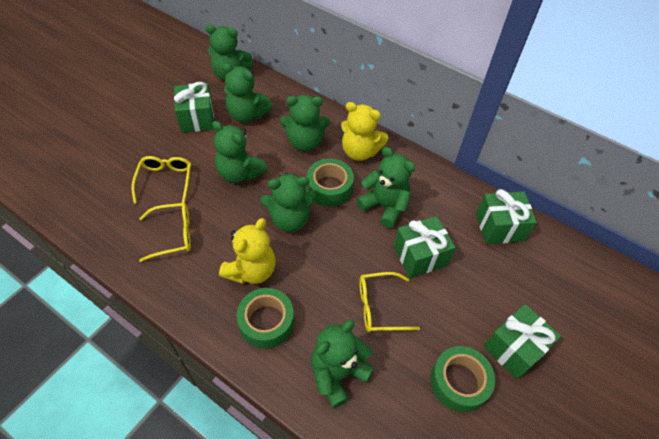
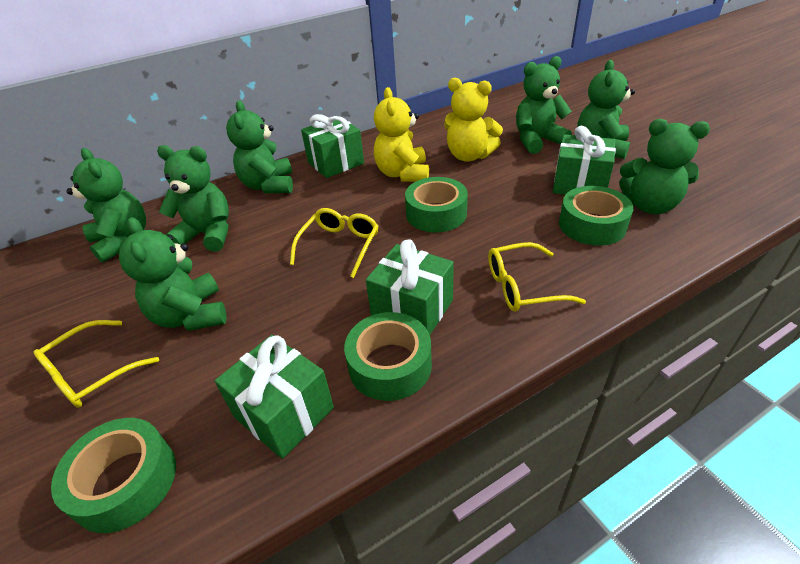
green tape: 3 -> 4

